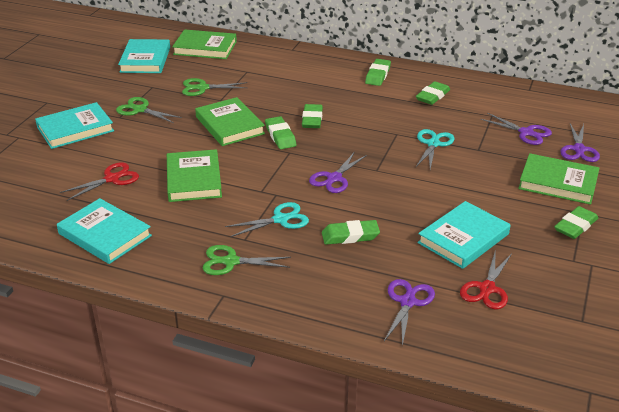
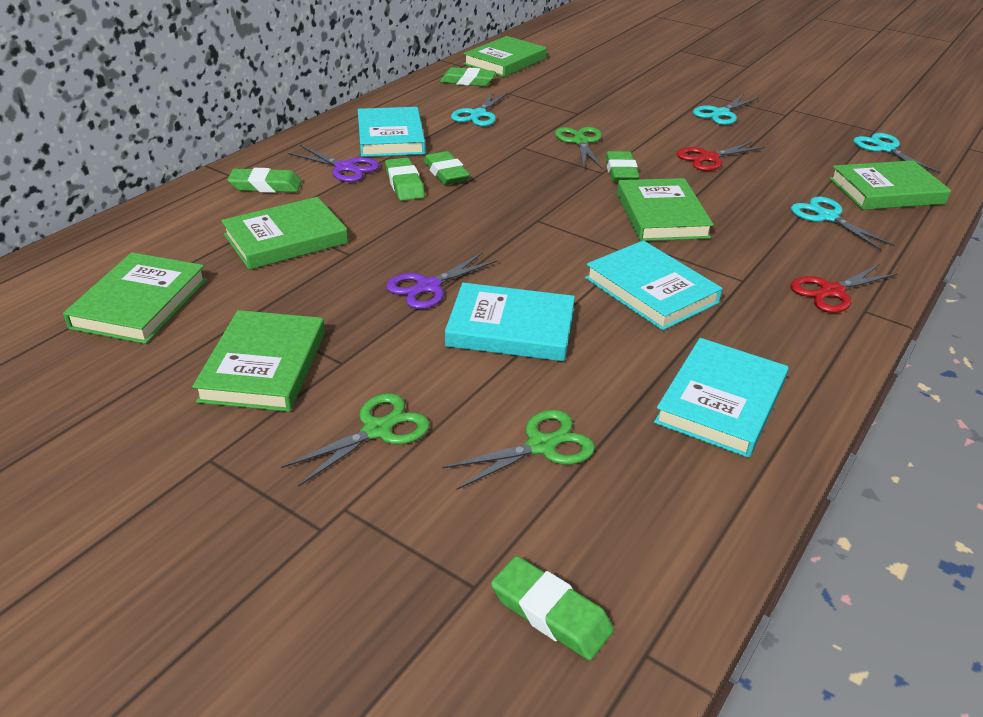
green book: 4 -> 6
purple scissors: 4 -> 2
turquoise scissors: 2 -> 4

